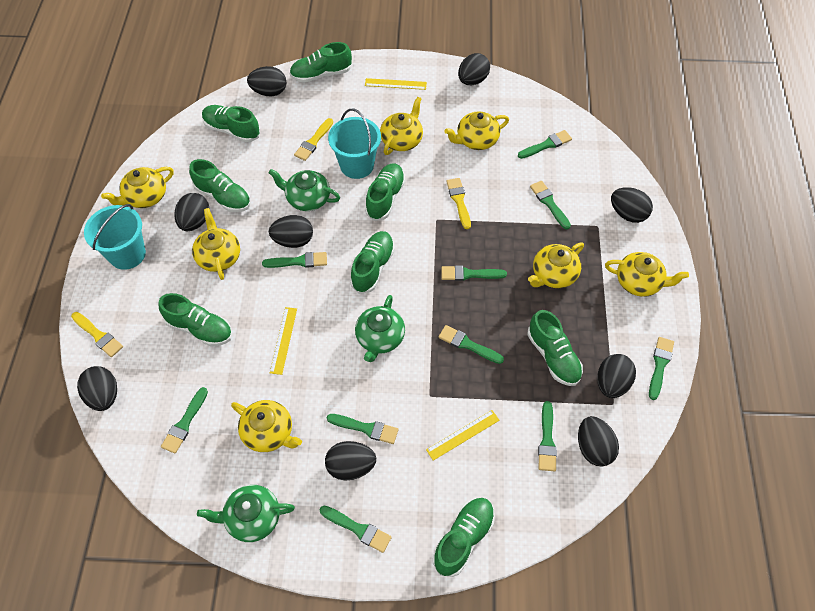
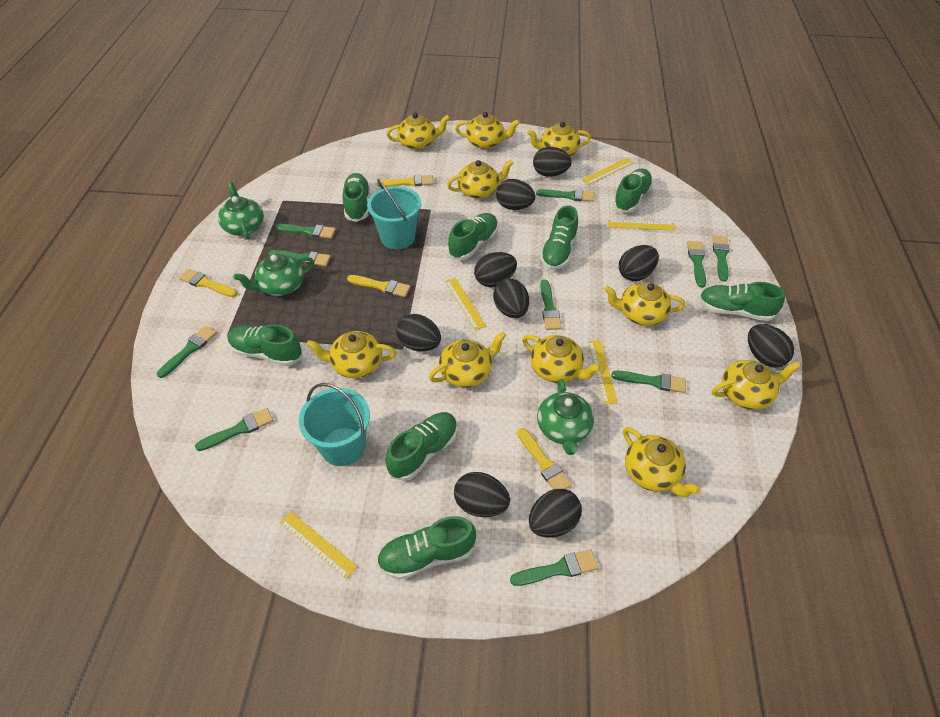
yellow brush: 3 -> 4
yellow ruler: 3 -> 5
yellow teapot: 7 -> 10

